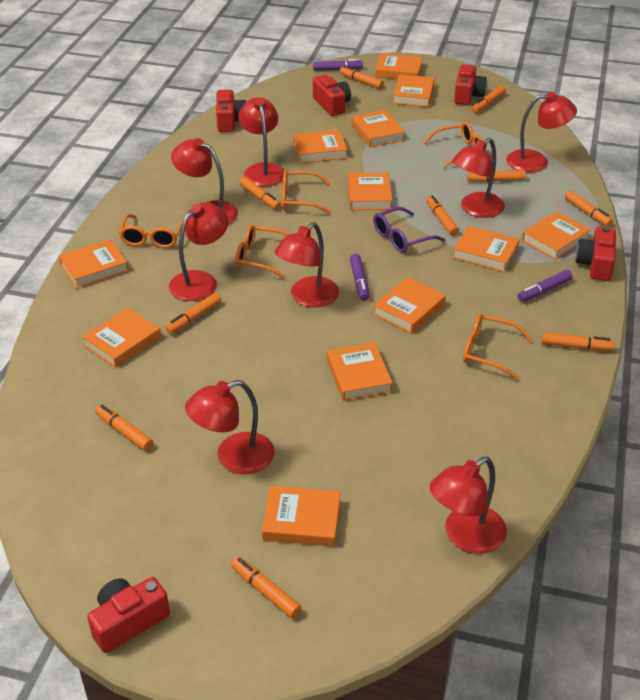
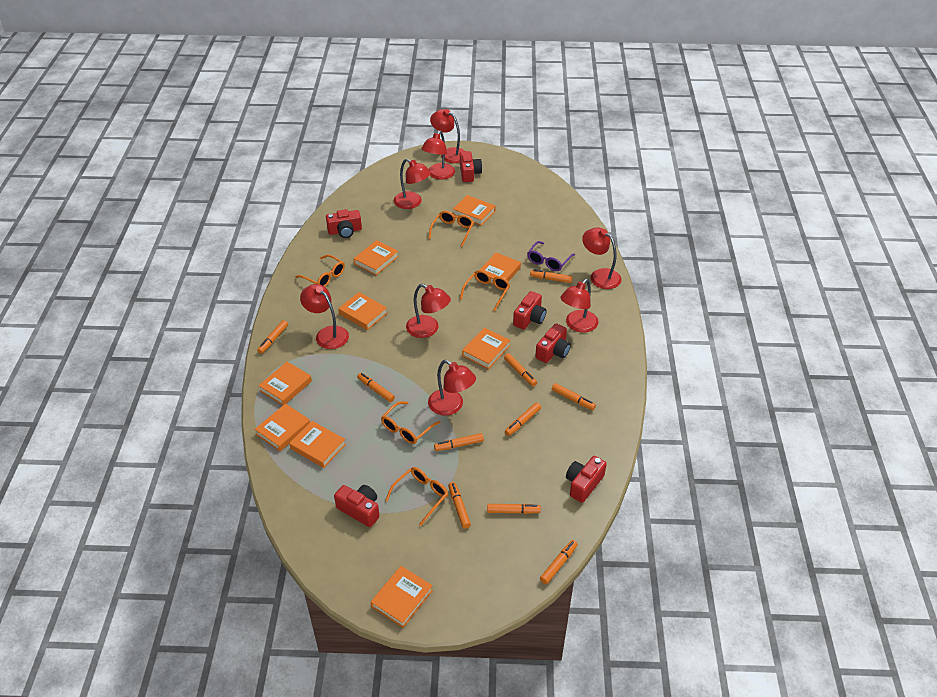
orange book: 12 -> 9
purple marker: 3 -> 0
red camera: 5 -> 6

